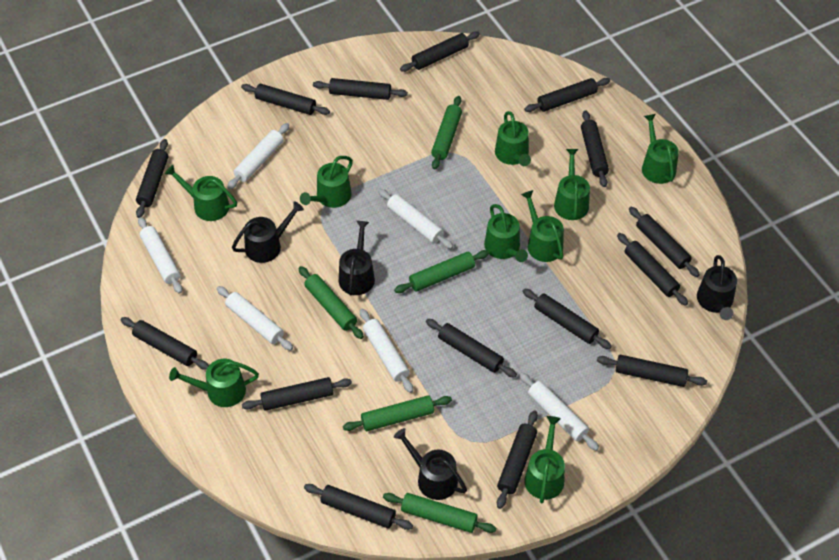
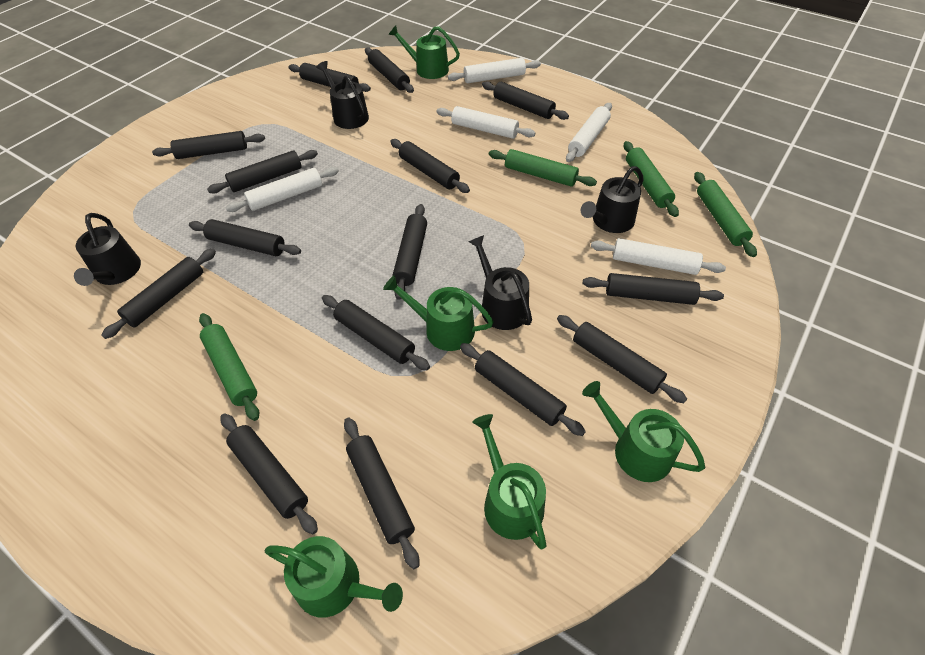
green rolling pin: 5 -> 4
green watering can: 9 -> 5
white rolling pin: 6 -> 5

